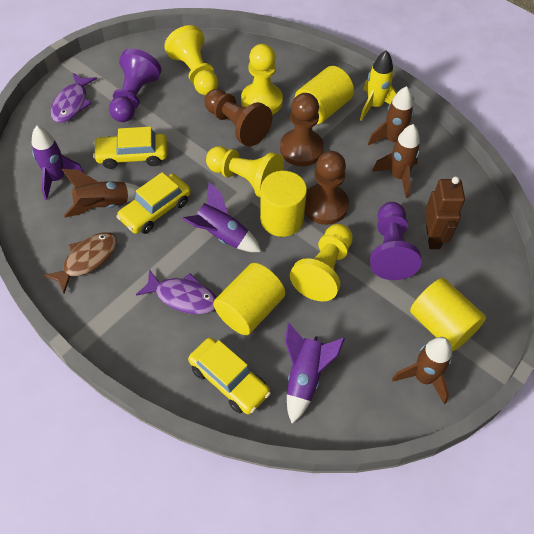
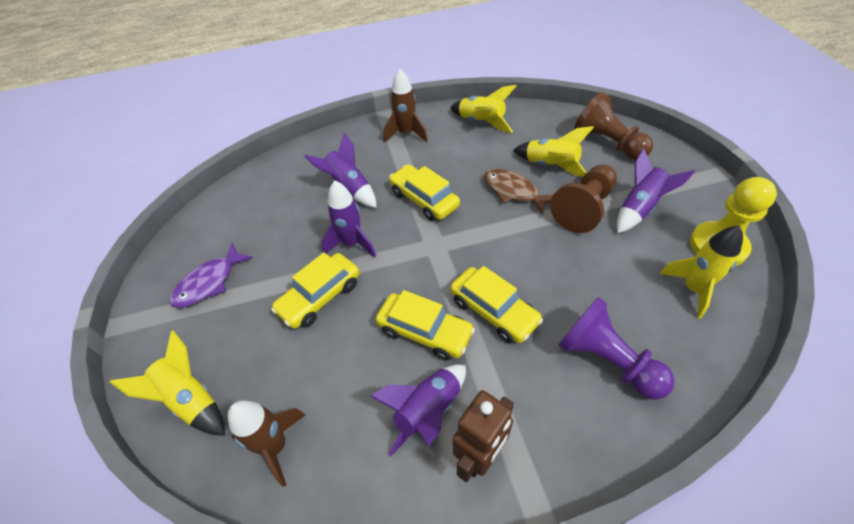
brown pawn: 3 -> 2
brown rocket: 4 -> 2
purple fish: 2 -> 1
purple pawn: 2 -> 1
purple rocket: 3 -> 4
yellow car: 3 -> 4
yellow cylinder: 4 -> 0
yellow pawn: 4 -> 1
yellow rocket: 1 -> 4

